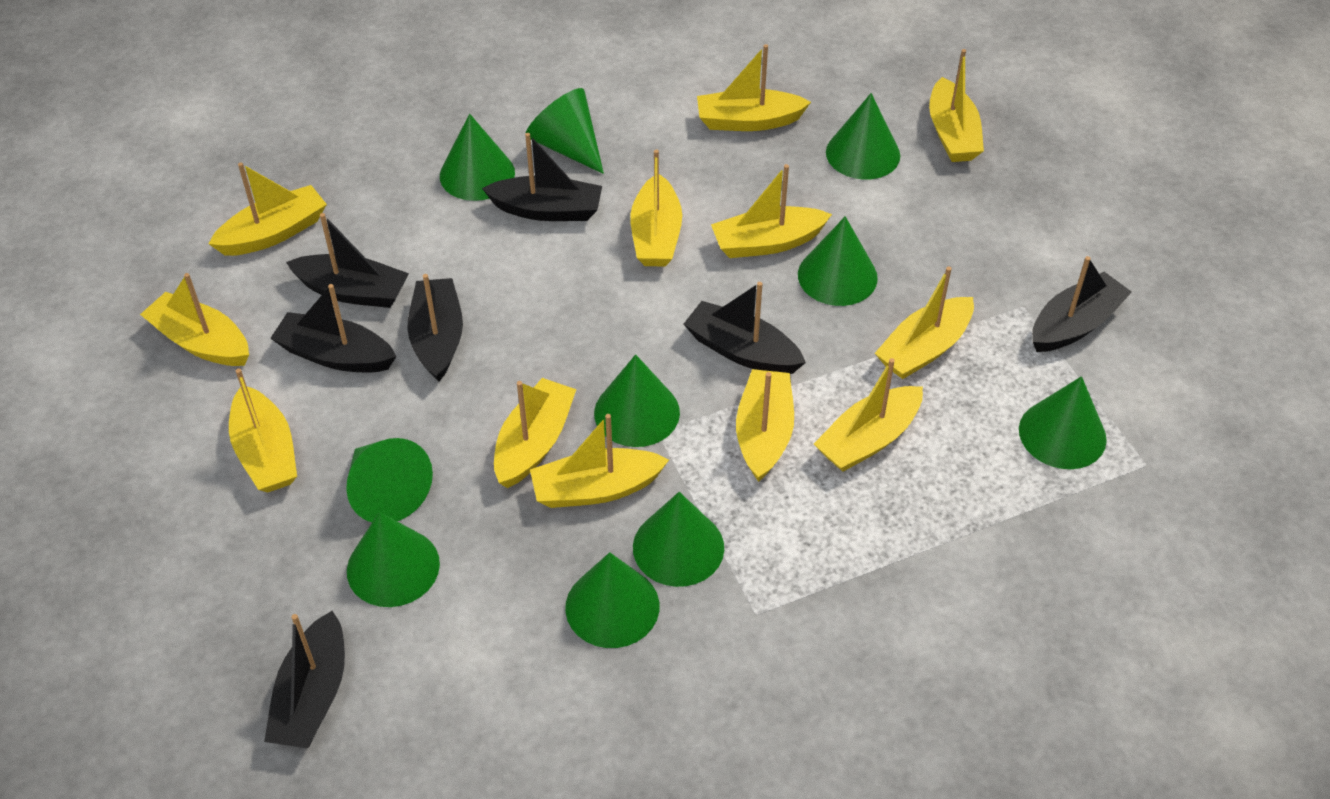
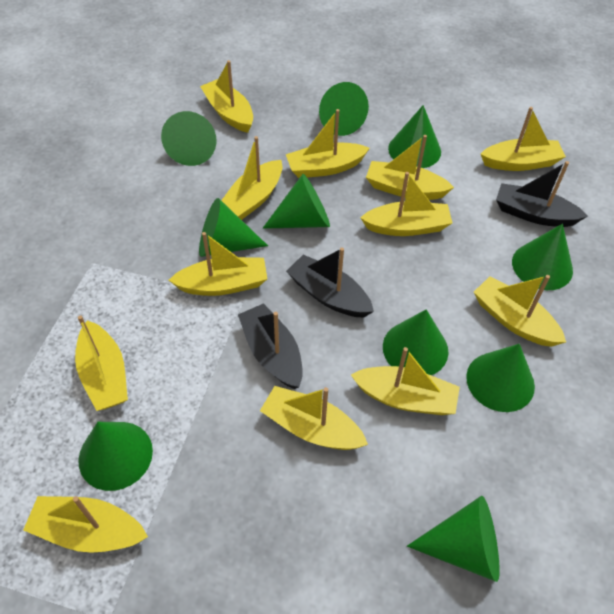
black boat: 7 -> 3

